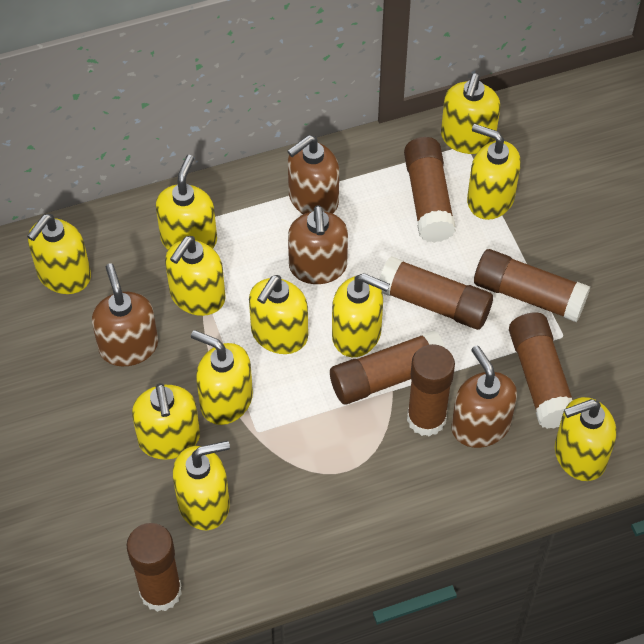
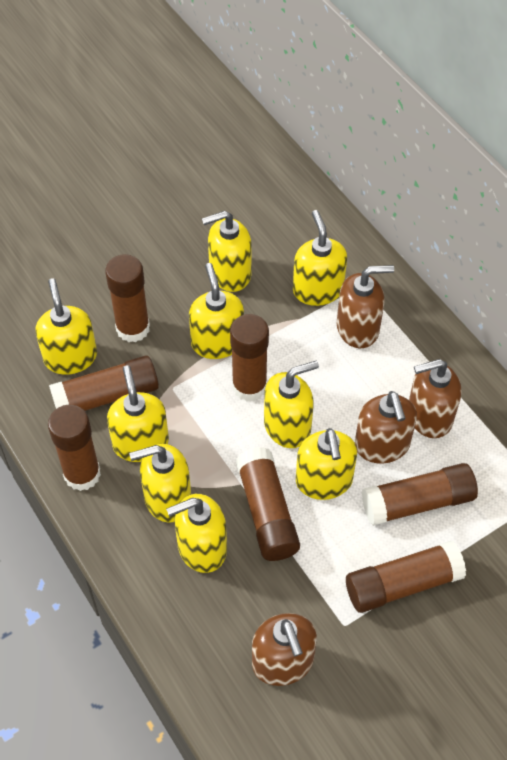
yellow soap dispenser: 11 -> 9

